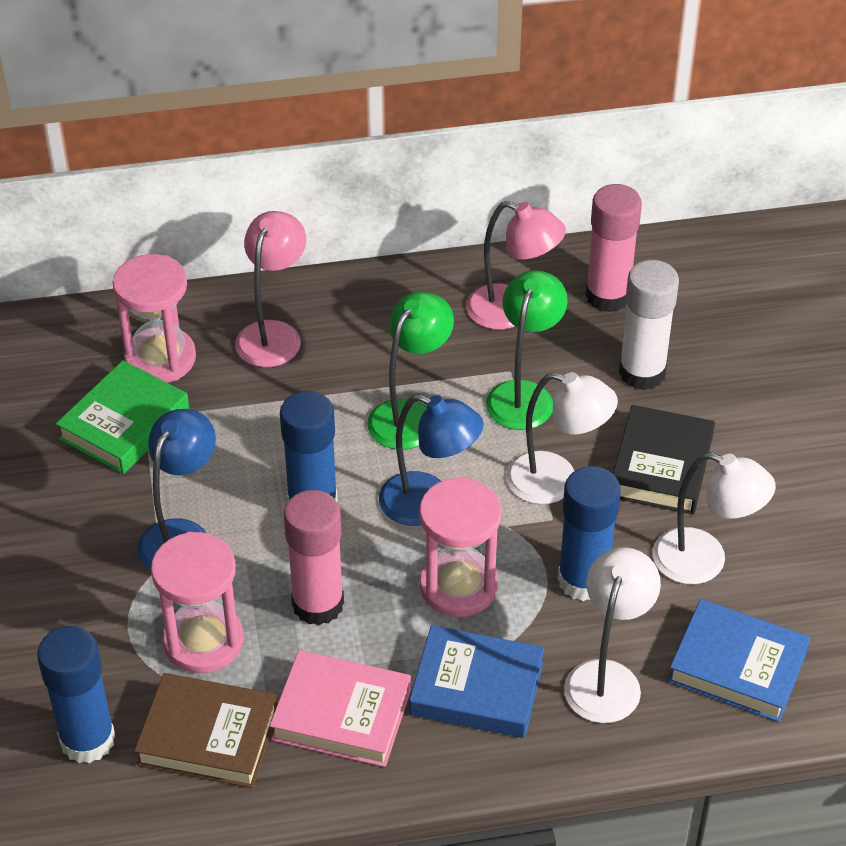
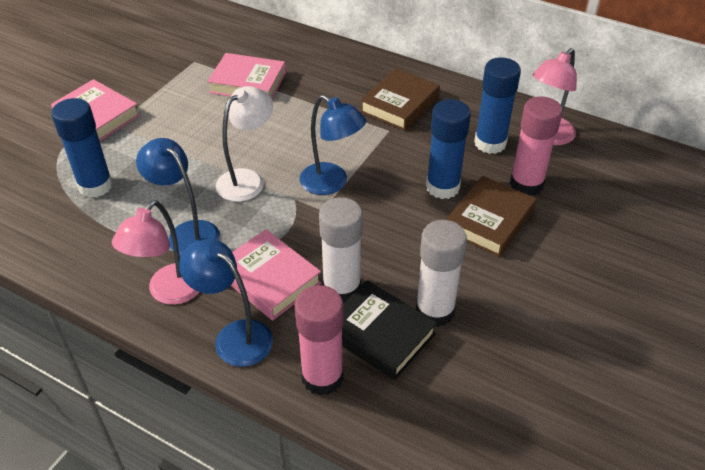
blue book: 2 -> 0
blue lamp: 2 -> 3
brown book: 1 -> 2
green book: 1 -> 0
green lamp: 2 -> 0
pink book: 1 -> 3
pink hourglass: 3 -> 0
white glue stick: 1 -> 2
white lamp: 3 -> 1

